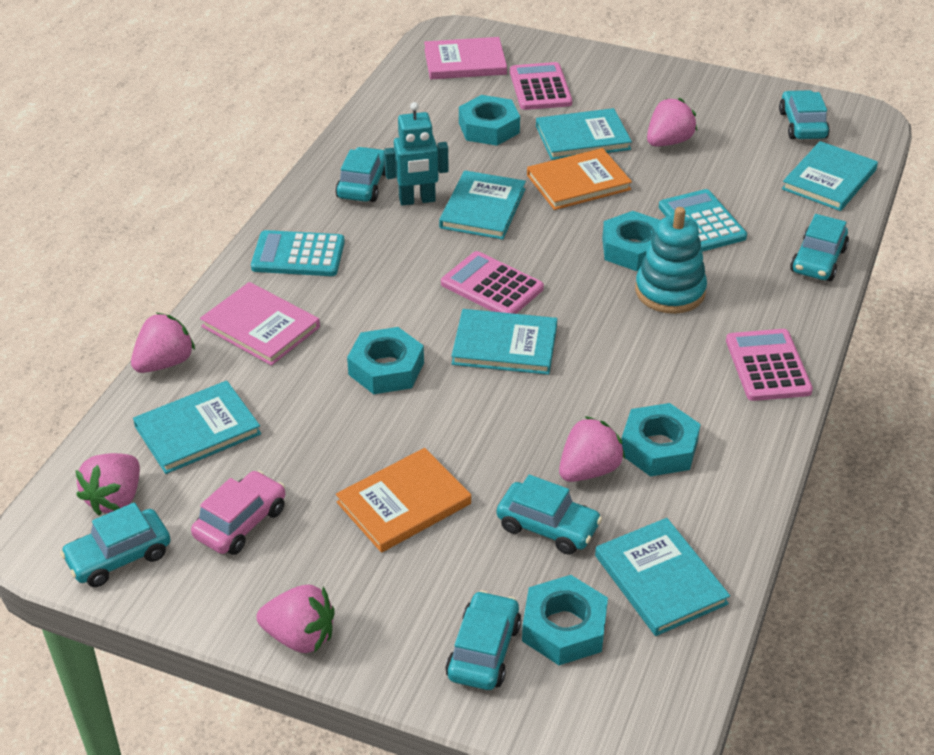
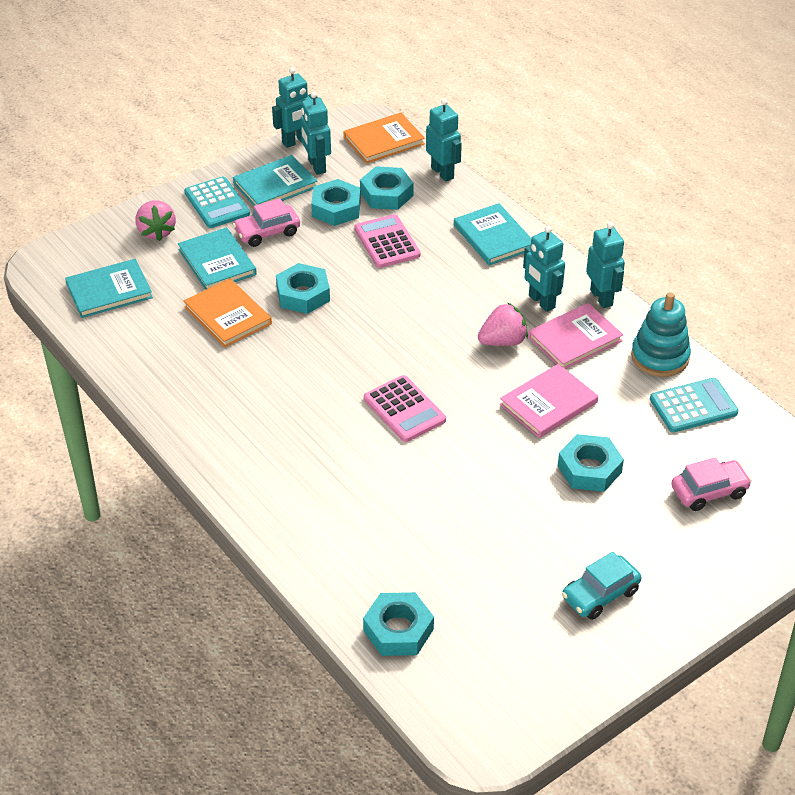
pink calculator: 3 -> 2
pink car: 1 -> 2
pink strawberry: 5 -> 2
turquoise book: 6 -> 4
turquoise car: 6 -> 1
turquoise robot: 1 -> 5

